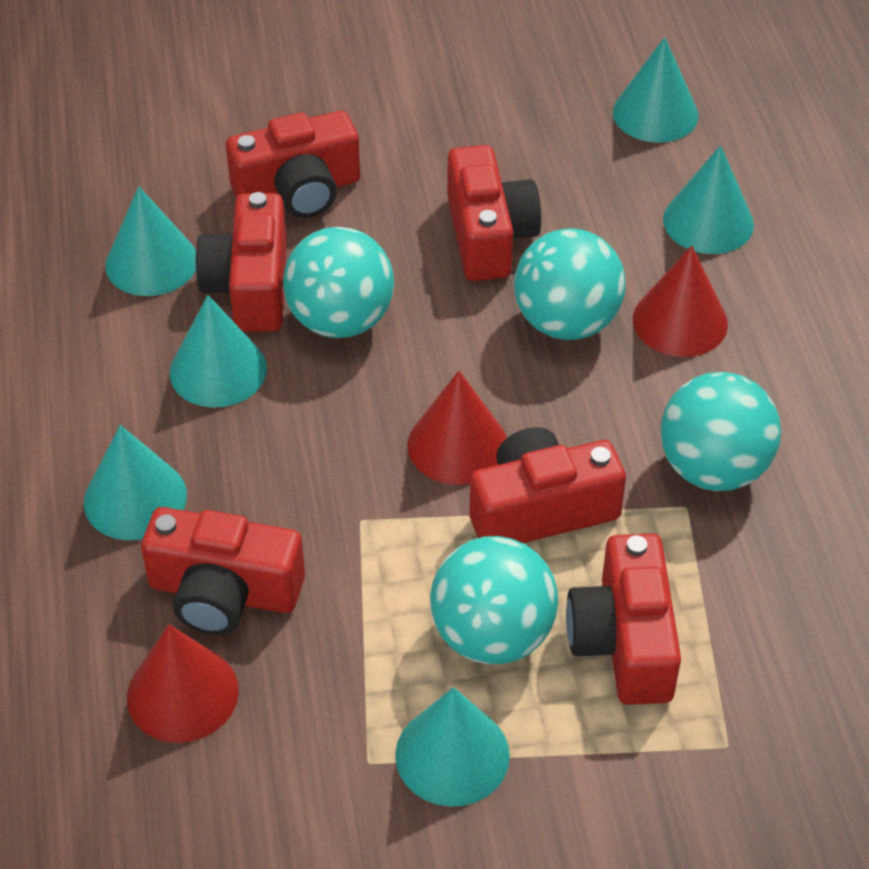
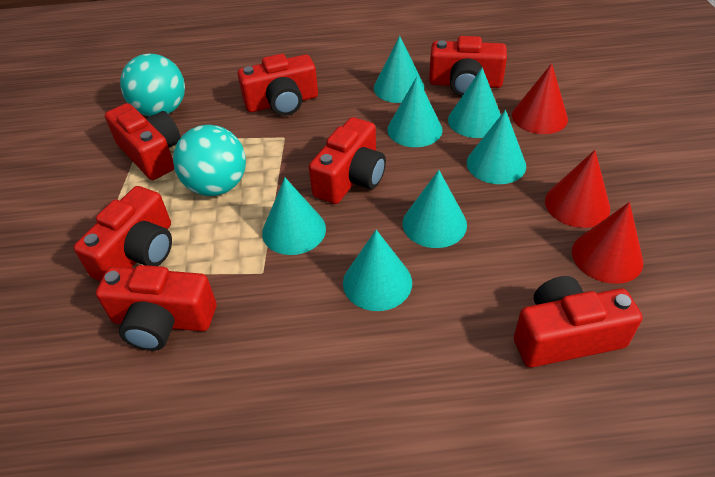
red camera: 6 -> 7
turquoise ball: 4 -> 2
turquoise cone: 6 -> 7

